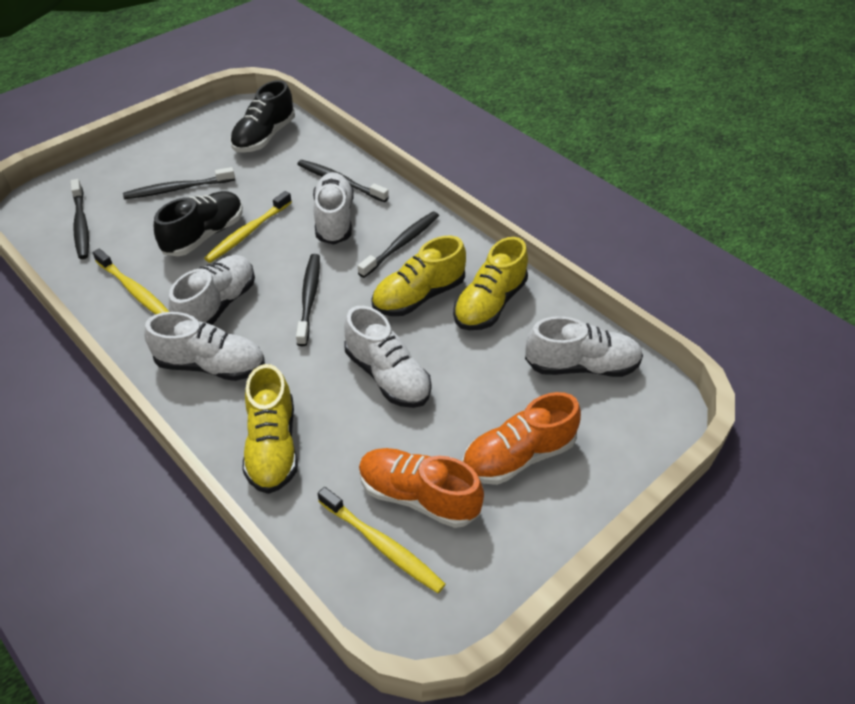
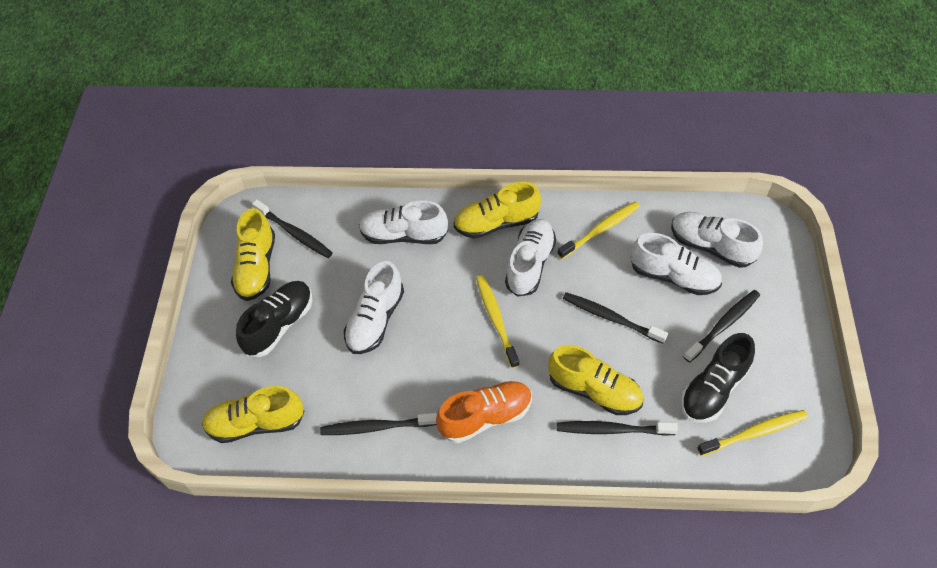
orange shoe: 2 -> 1
yellow shoe: 3 -> 4

